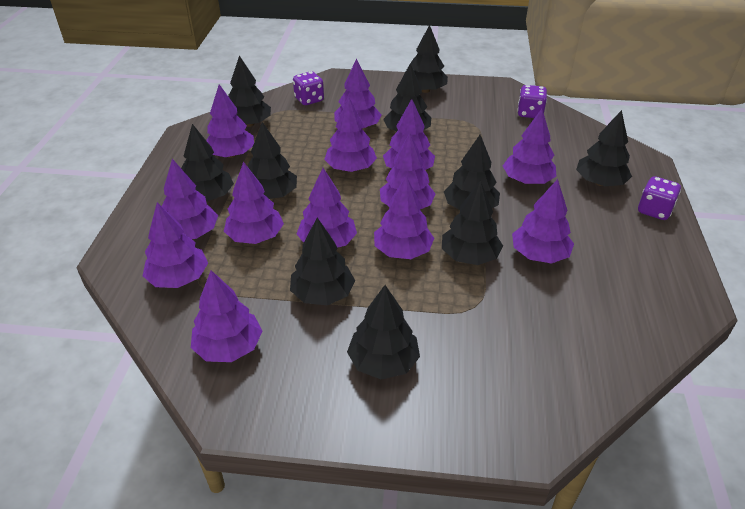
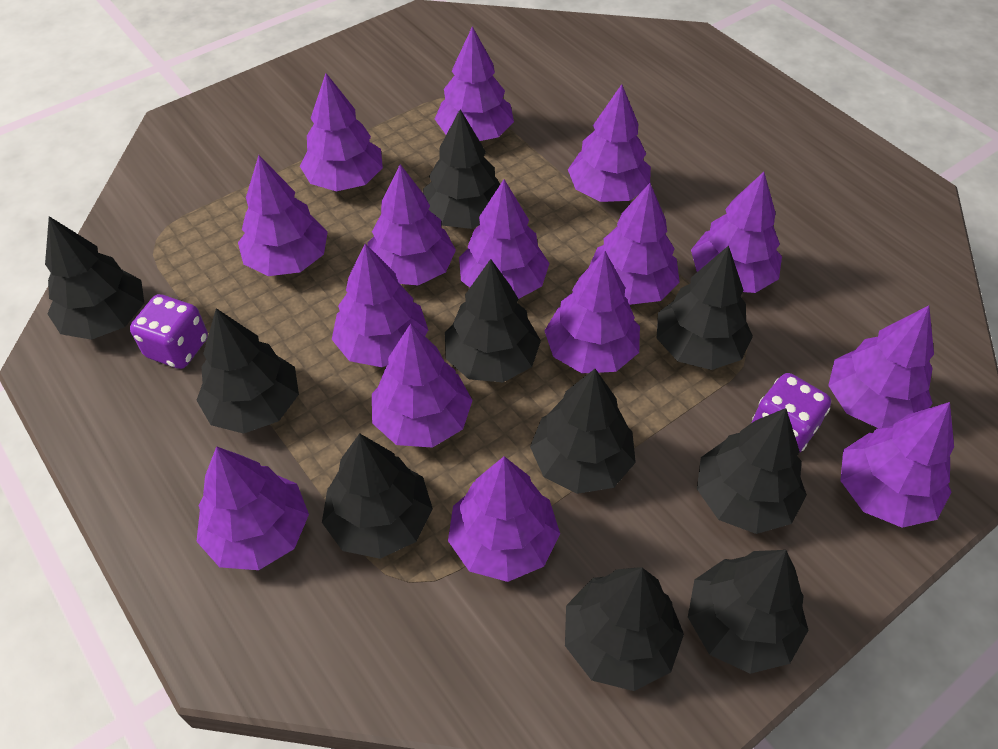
purple dice: 3 -> 2
purple tree: 13 -> 15

